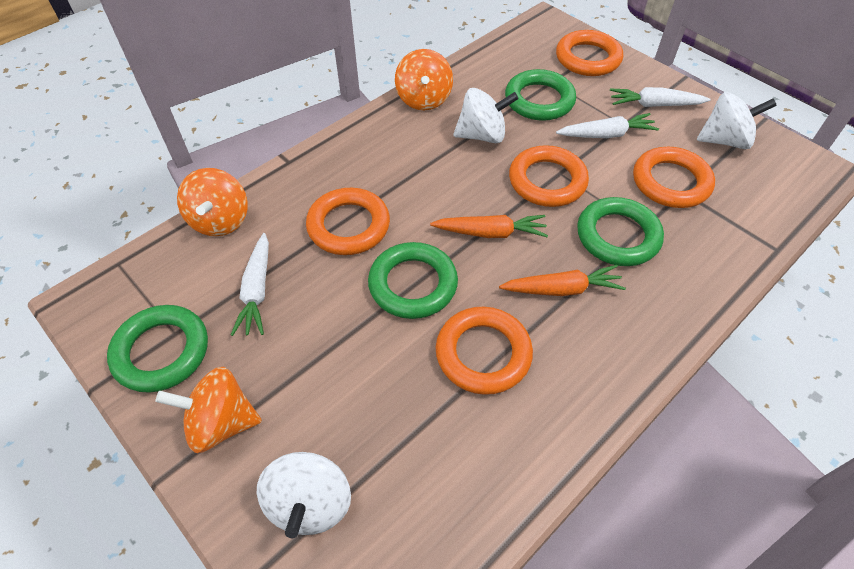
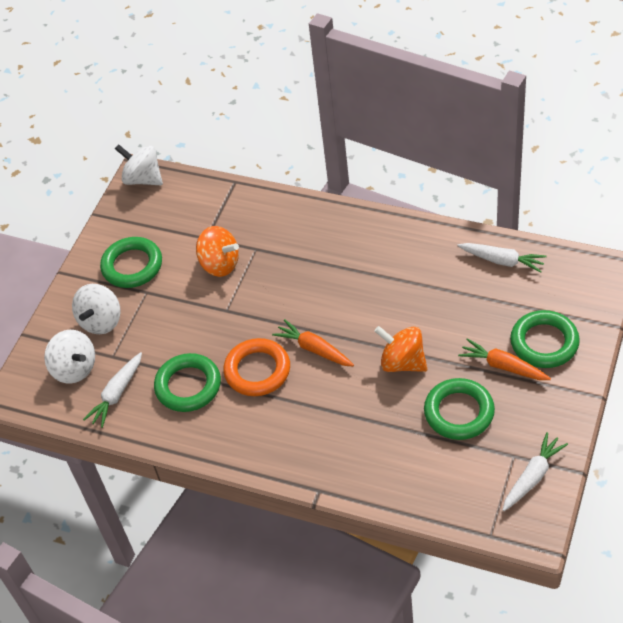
orange ring: 5 -> 1
orange spinning top: 3 -> 2

